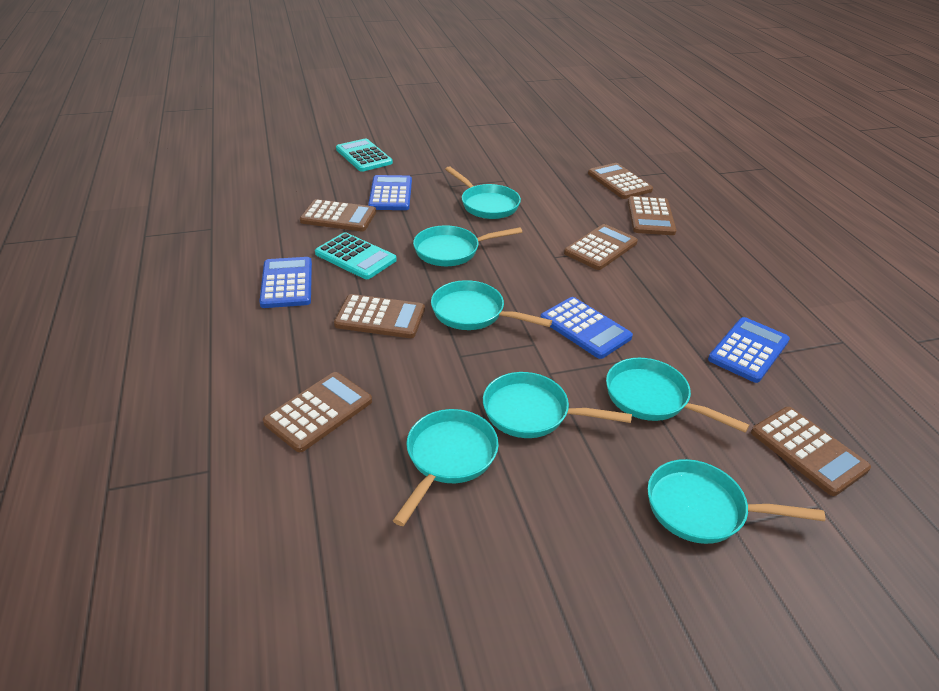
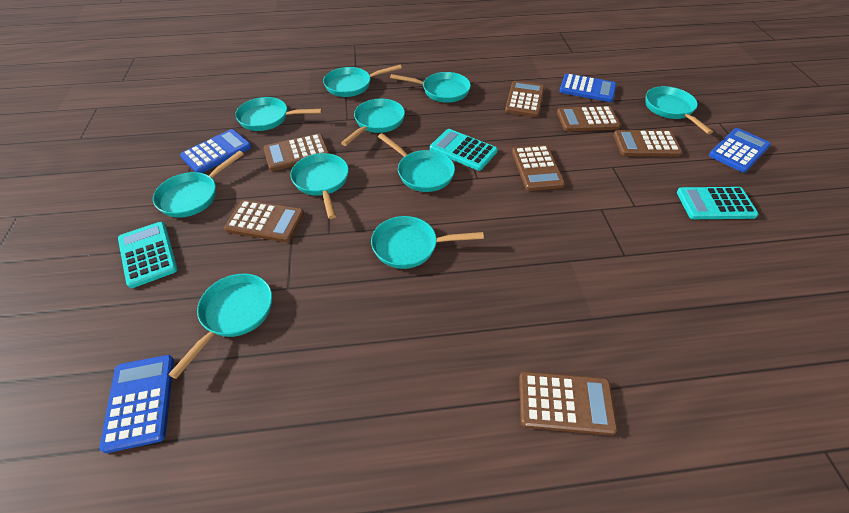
turquoise calculator: 2 -> 3
turquoise pan: 7 -> 10

